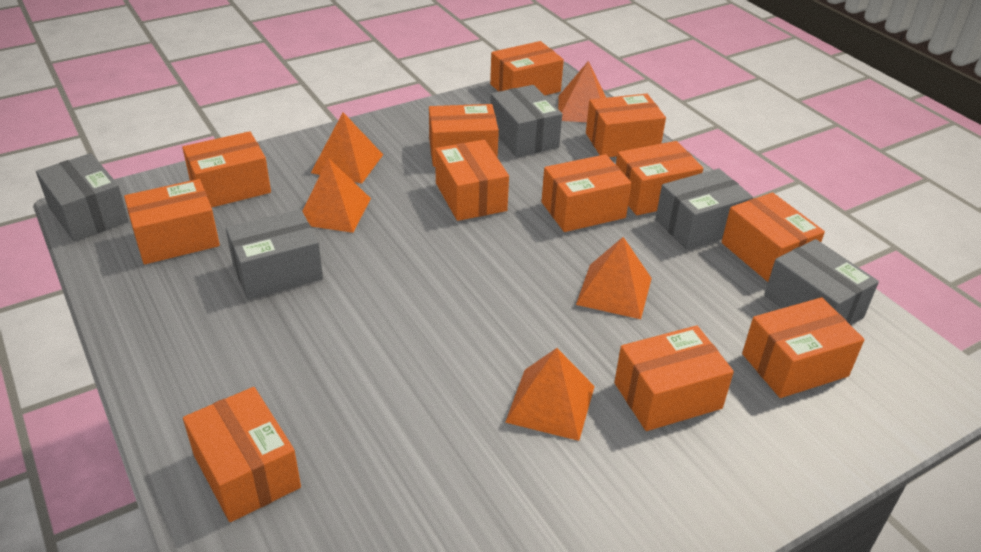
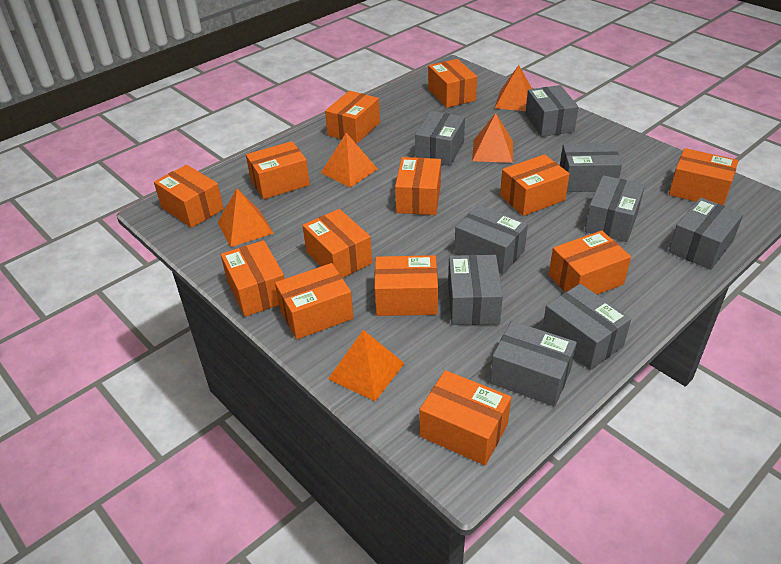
grey box: 5 -> 9
orange box: 12 -> 13

